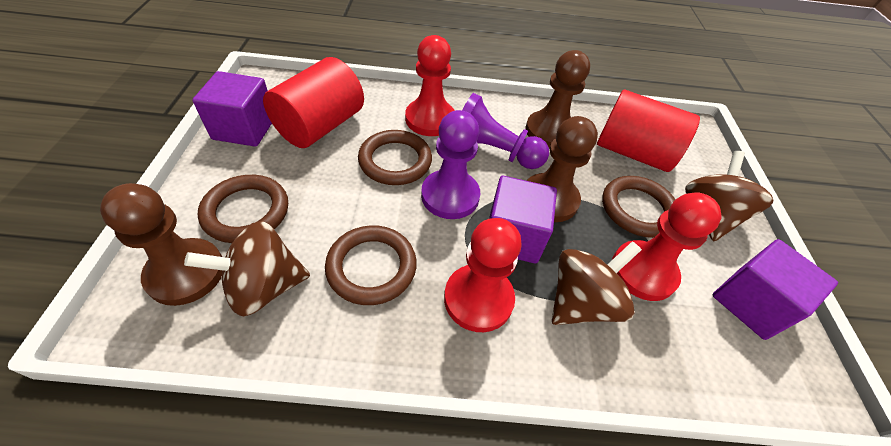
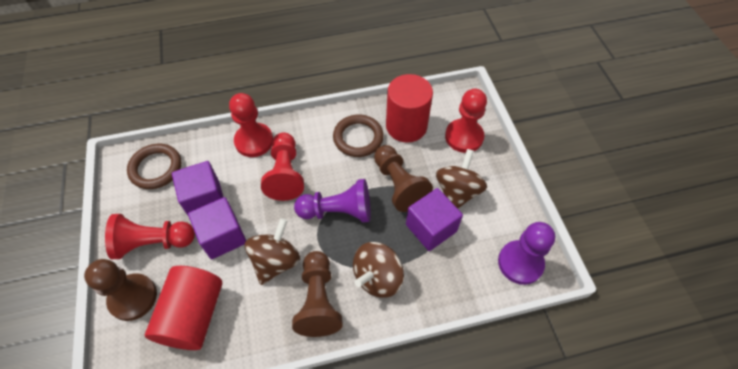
brown ring: 4 -> 2
red pawn: 3 -> 4

